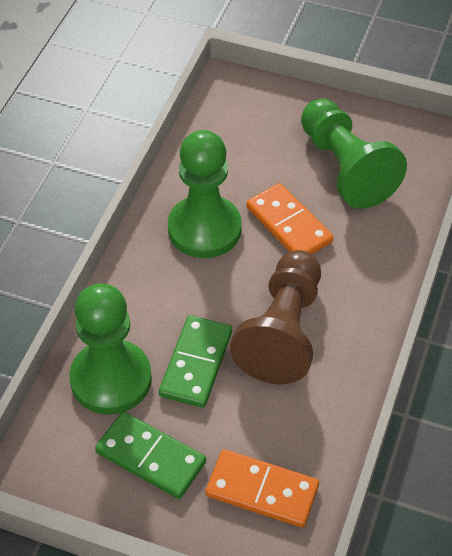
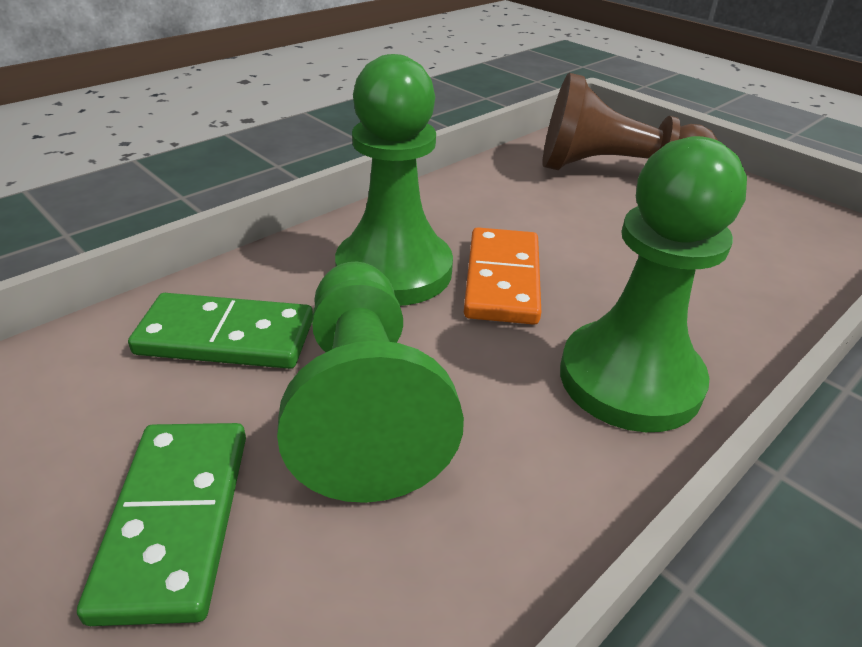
orange domino: 2 -> 1

